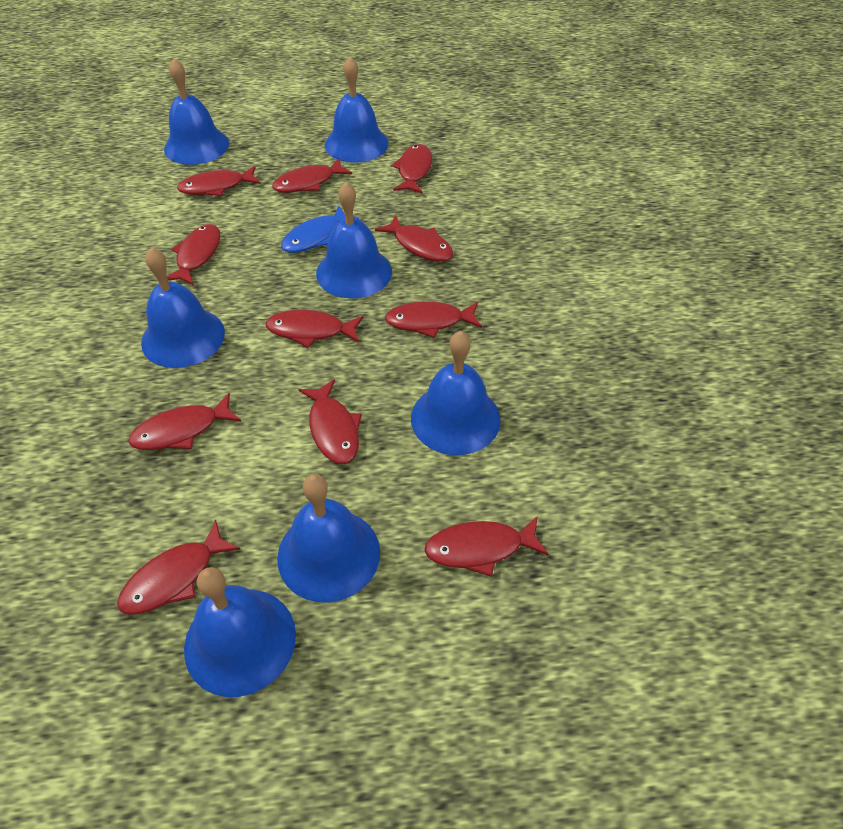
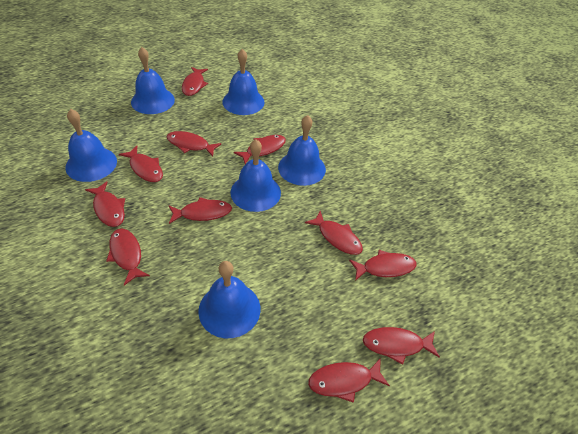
blue bell: 7 -> 6
blue fish: 1 -> 0

